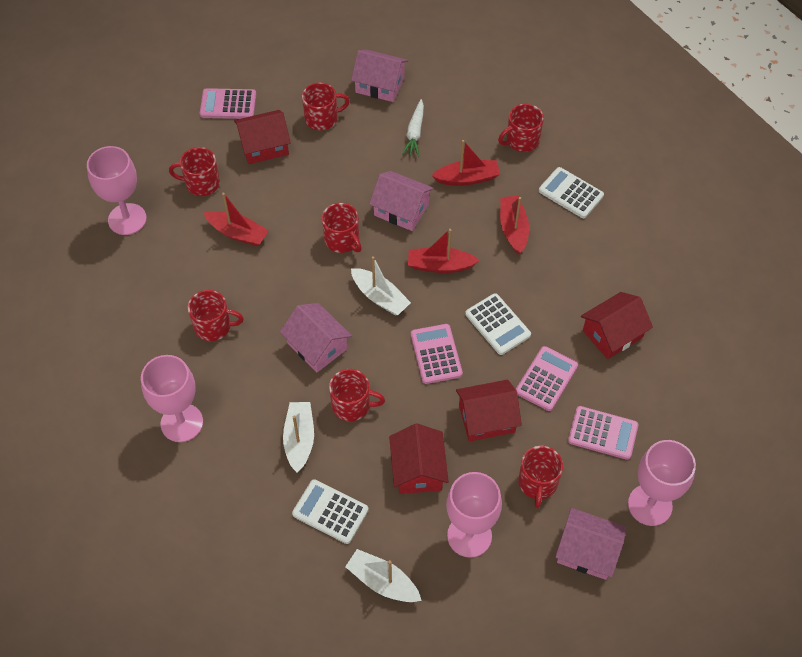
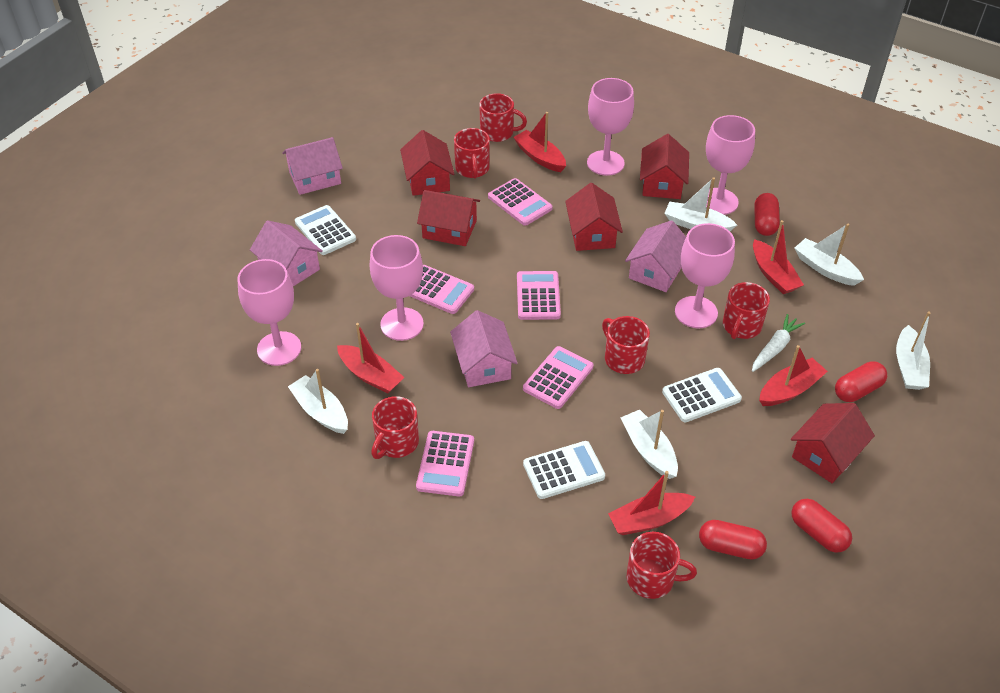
pink calculator: 4 -> 5
pink goblet: 4 -> 5
red boat: 4 -> 5
red capsule: 0 -> 4
red house: 4 -> 5
red mug: 7 -> 6
white boat: 3 -> 5

